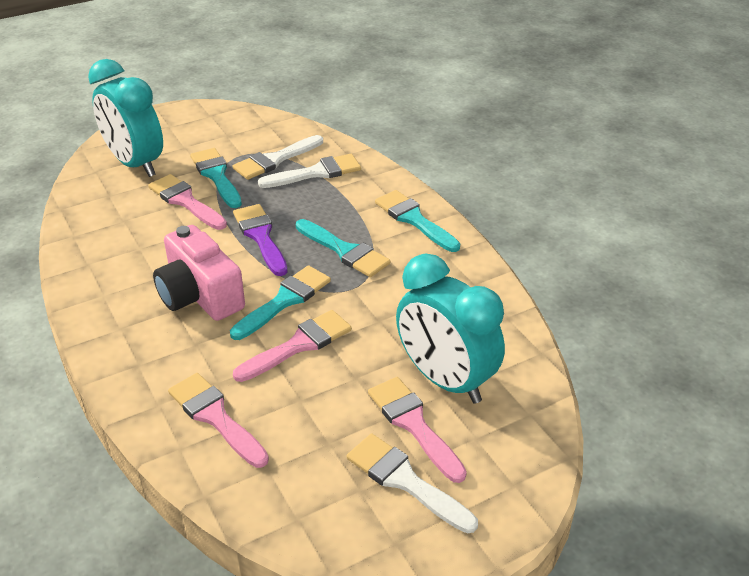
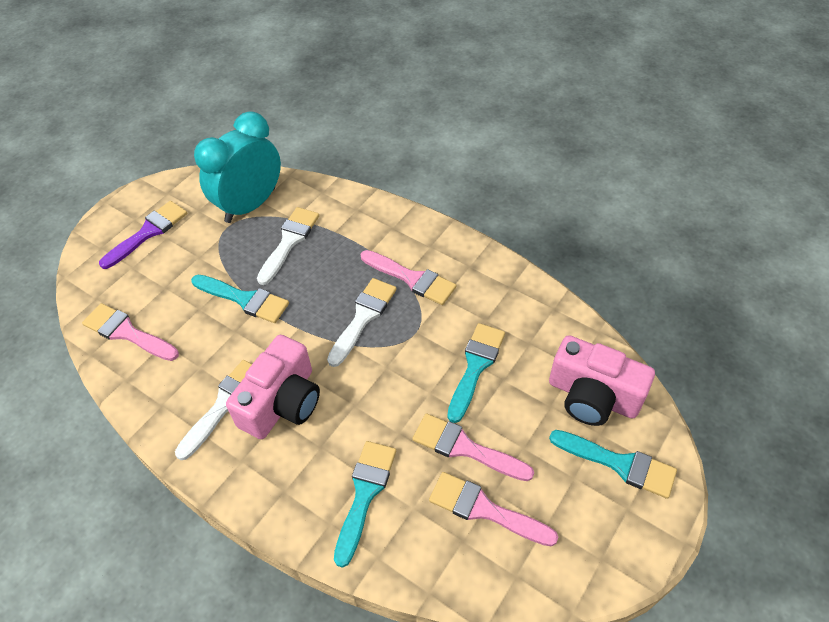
pink camera: 1 -> 2
turquoise clock: 2 -> 1

